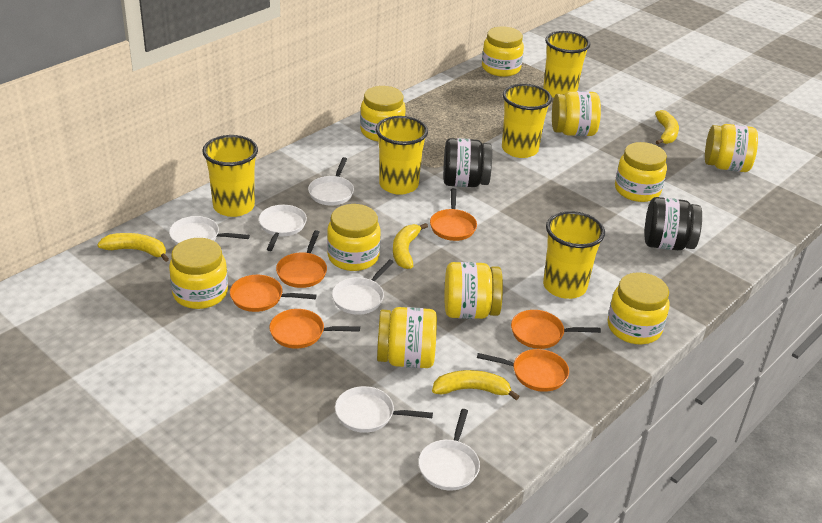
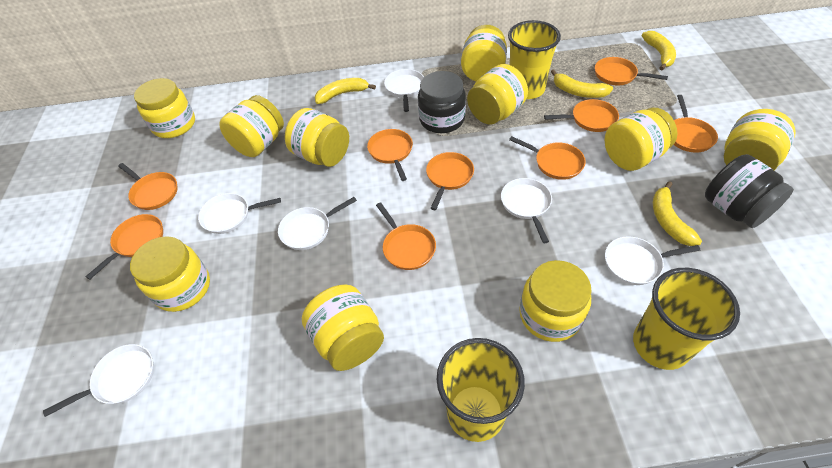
orange pan: 6 -> 9
yellow cup: 5 -> 3

